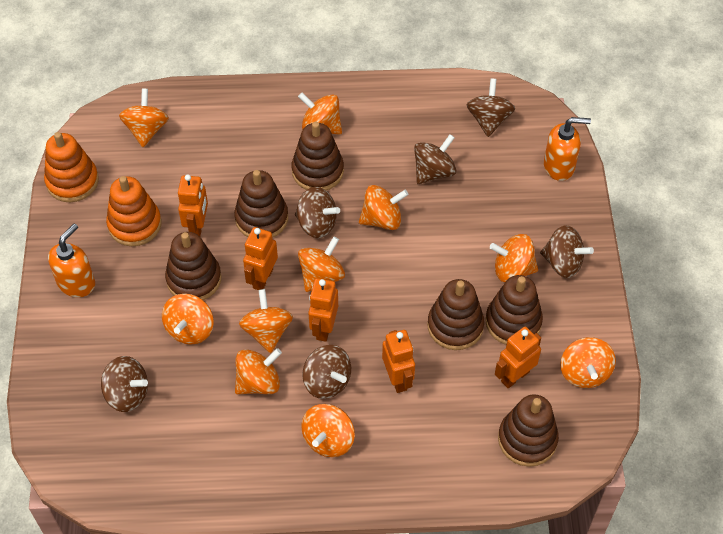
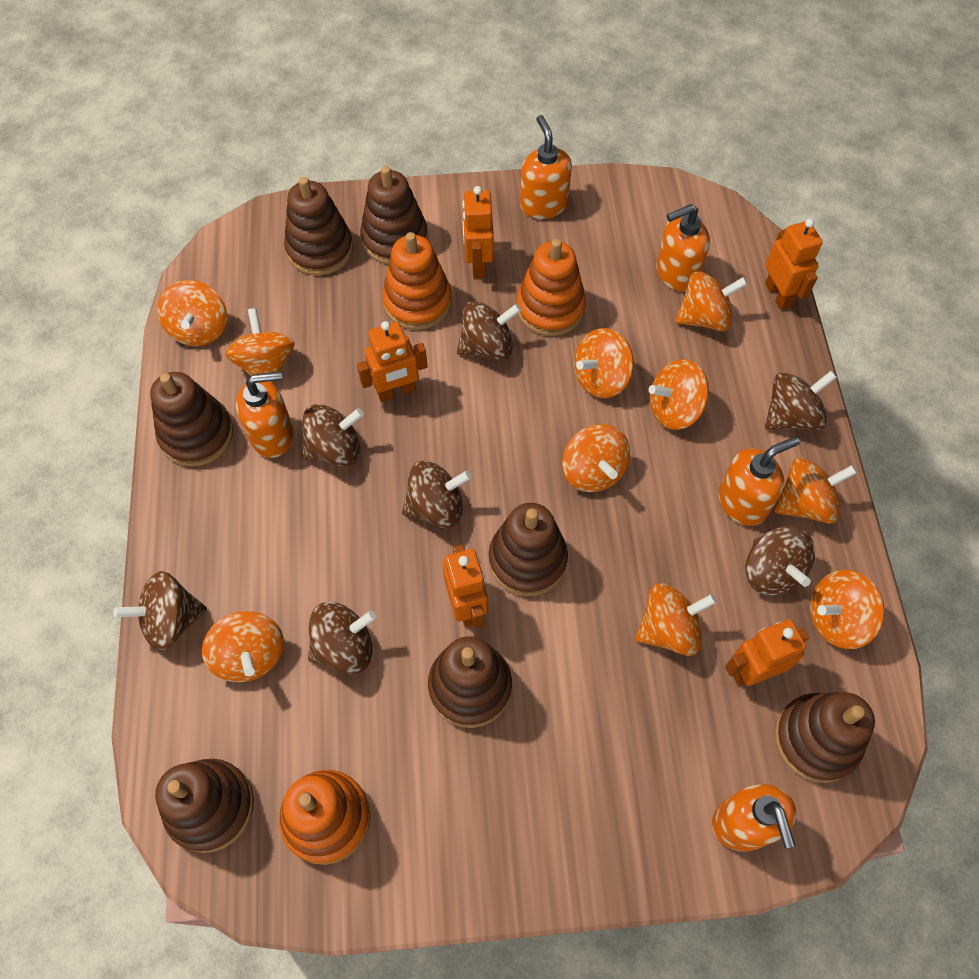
brown spinning top: 6 -> 7
brown stacking toy: 6 -> 7
orange soap dispenser: 2 -> 5
orange stacking toy: 2 -> 3

